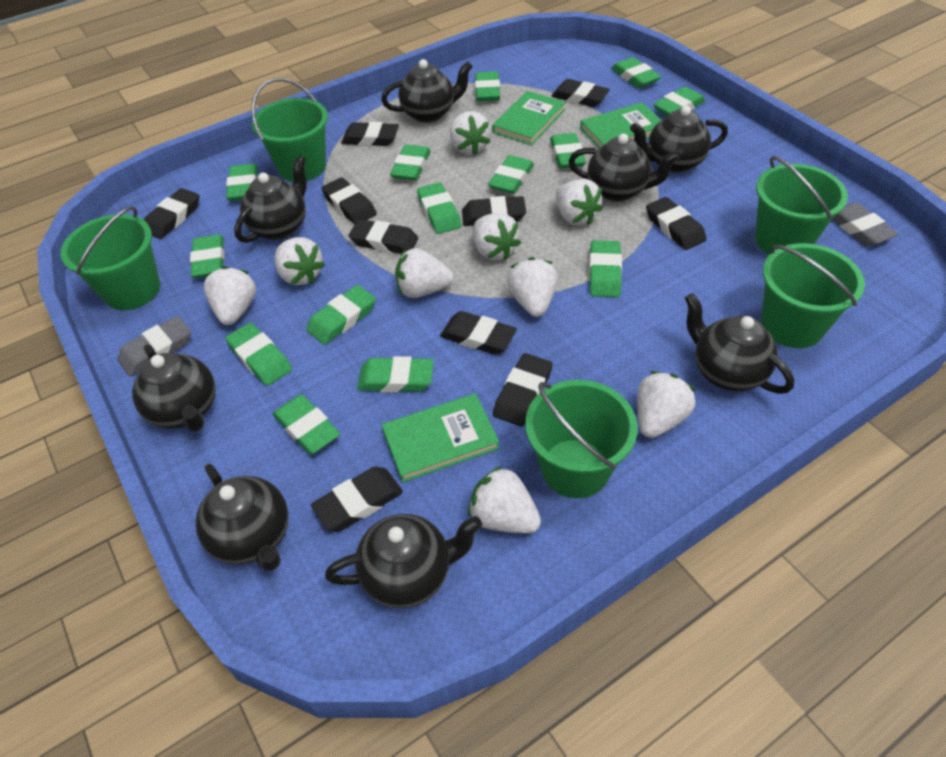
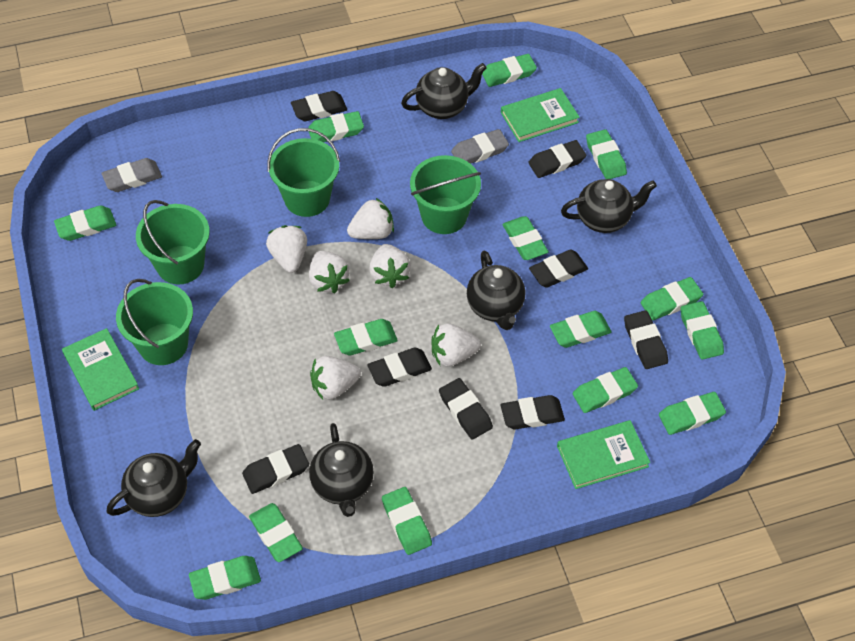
black eraser: 10 -> 8
black teapot: 8 -> 5
green bucket: 5 -> 4
white strawberry: 9 -> 6

